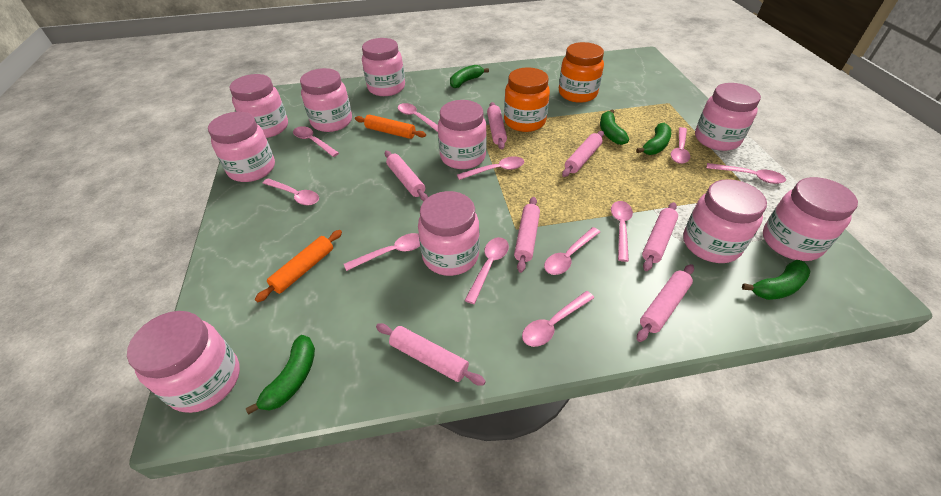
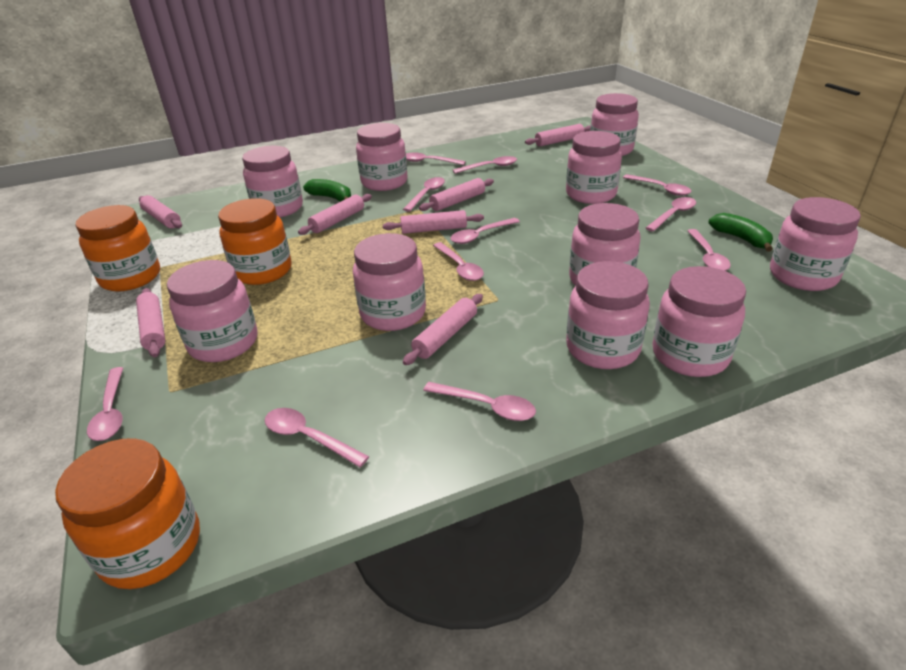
green banana: 5 -> 2
orange jar: 2 -> 3
orange rolling pin: 2 -> 0

